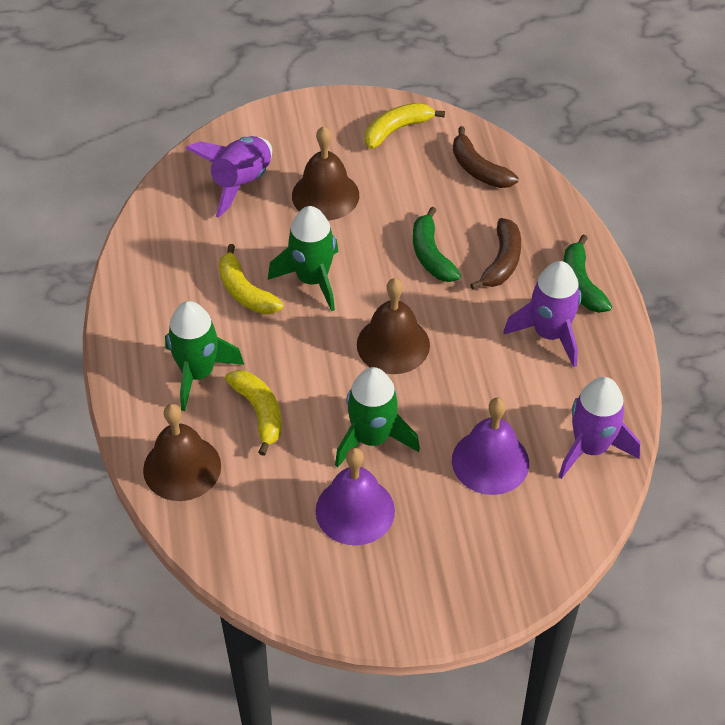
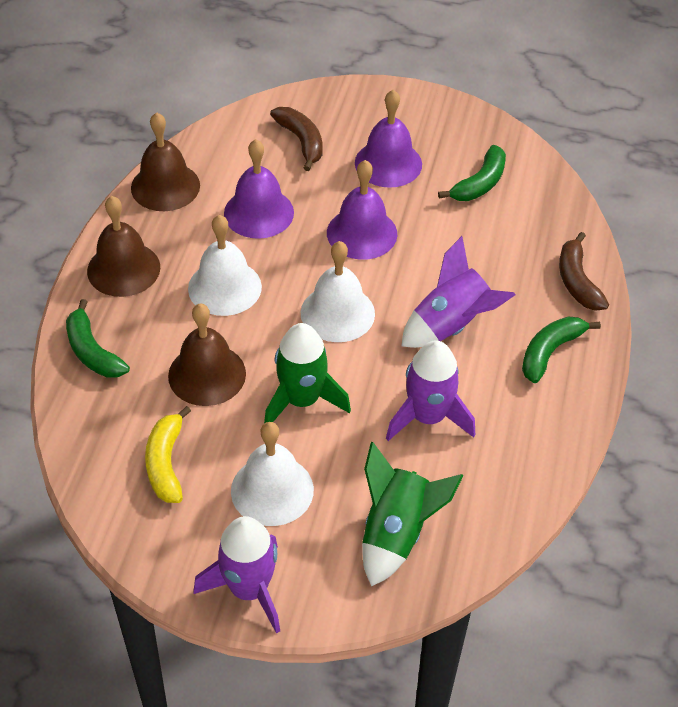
green banana: 2 -> 3
green rocket: 3 -> 2
purple bell: 2 -> 3
white bell: 0 -> 3
yellow banana: 3 -> 1

